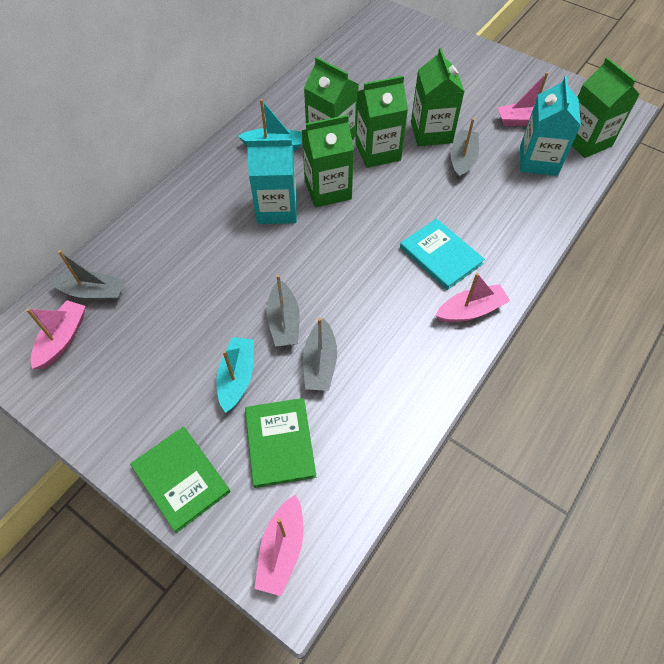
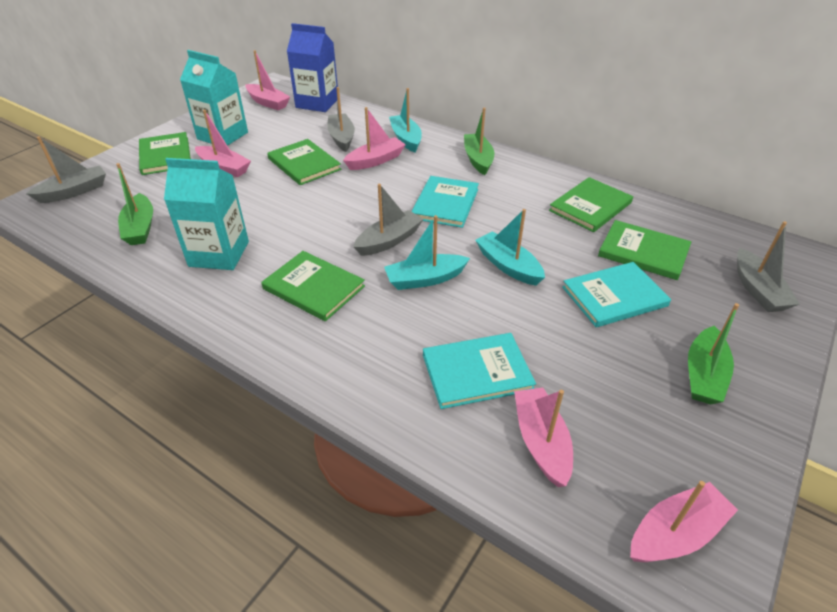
blue carton: 0 -> 1
green boat: 0 -> 3
green book: 2 -> 5
green carton: 5 -> 0
pink boat: 4 -> 5
turquoise boat: 2 -> 3
turquoise book: 1 -> 3

